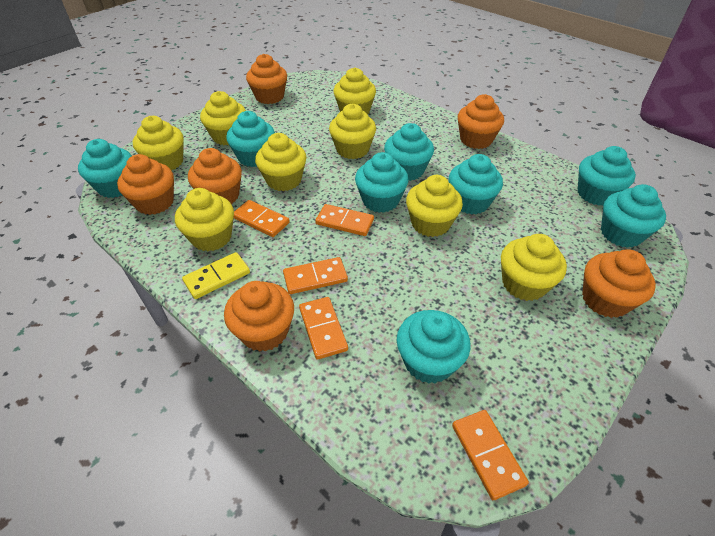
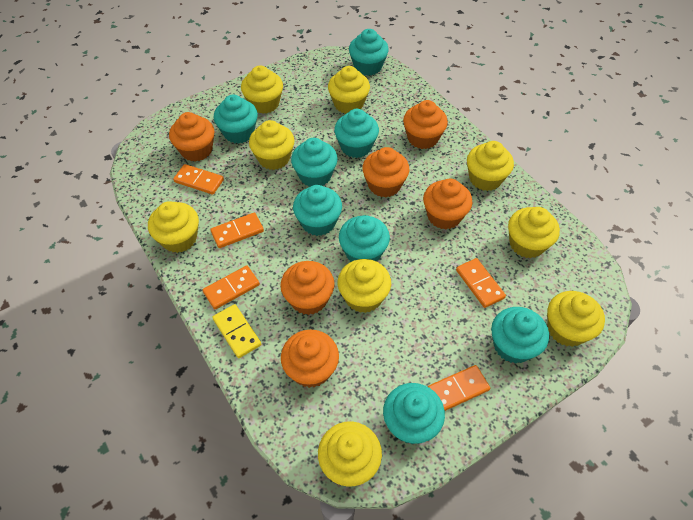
yellow cupcake: 8 -> 9

